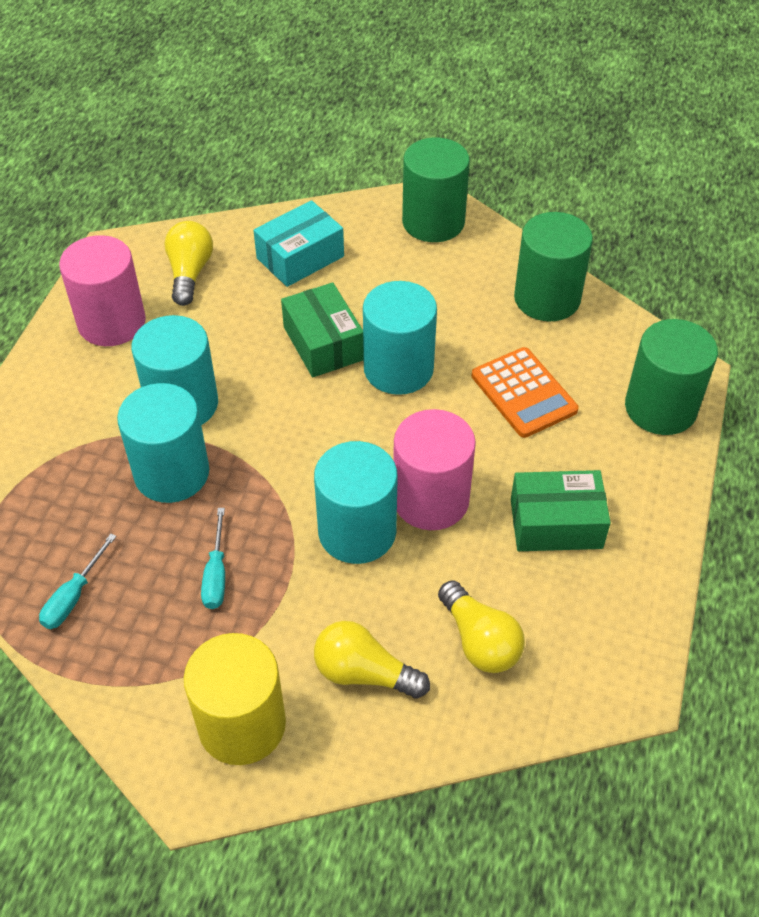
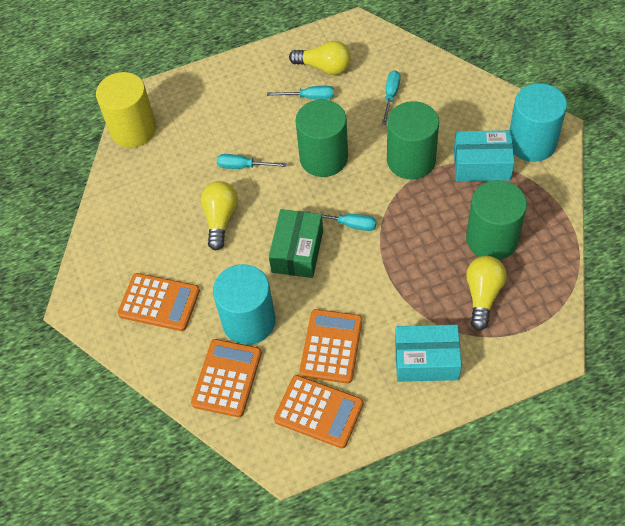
green box: 2 -> 1
orange calculator: 1 -> 4
pink cylinder: 2 -> 0
turquoise box: 1 -> 2
turquoise cylinder: 4 -> 2
turquoise screwdriver: 2 -> 4

